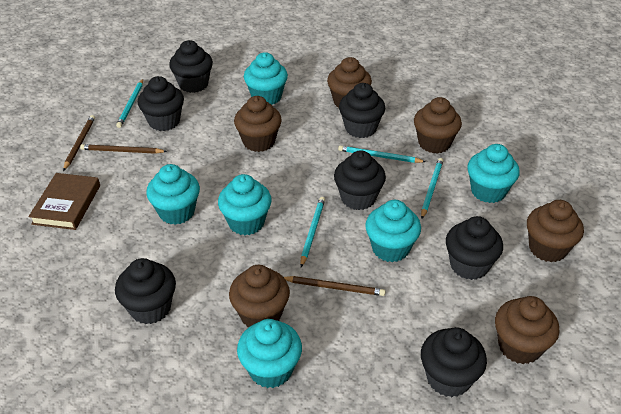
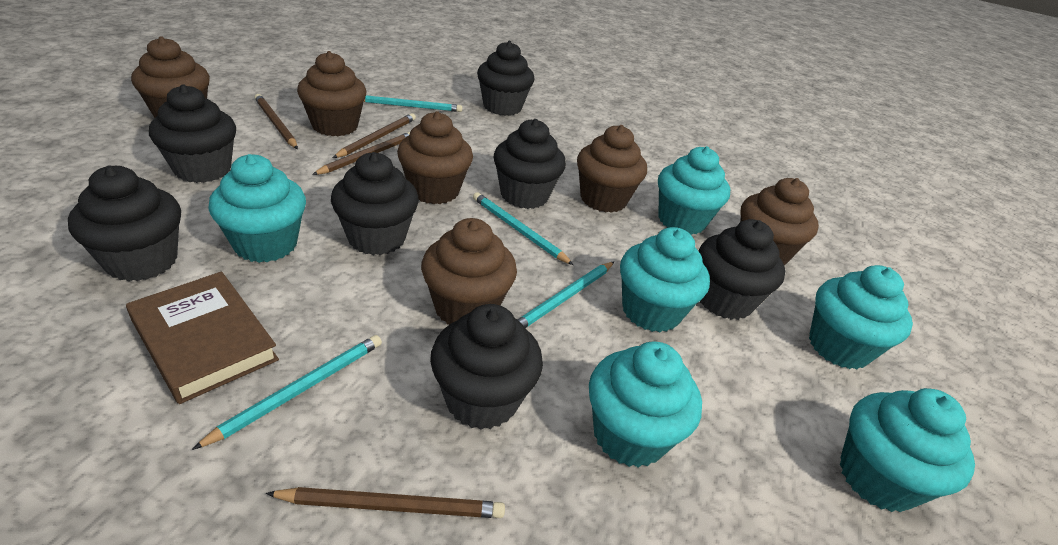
brown pencil: 3 -> 4

